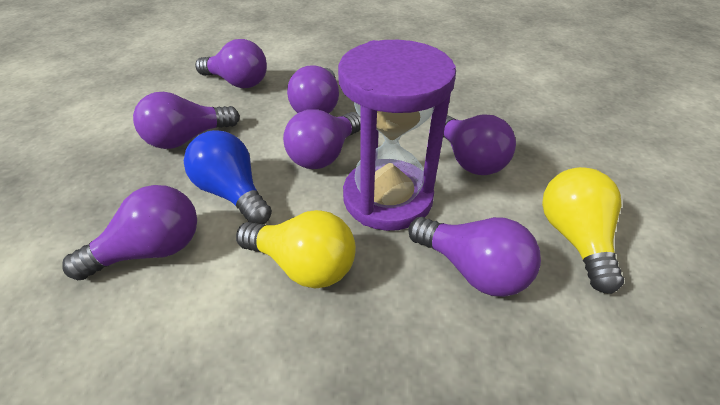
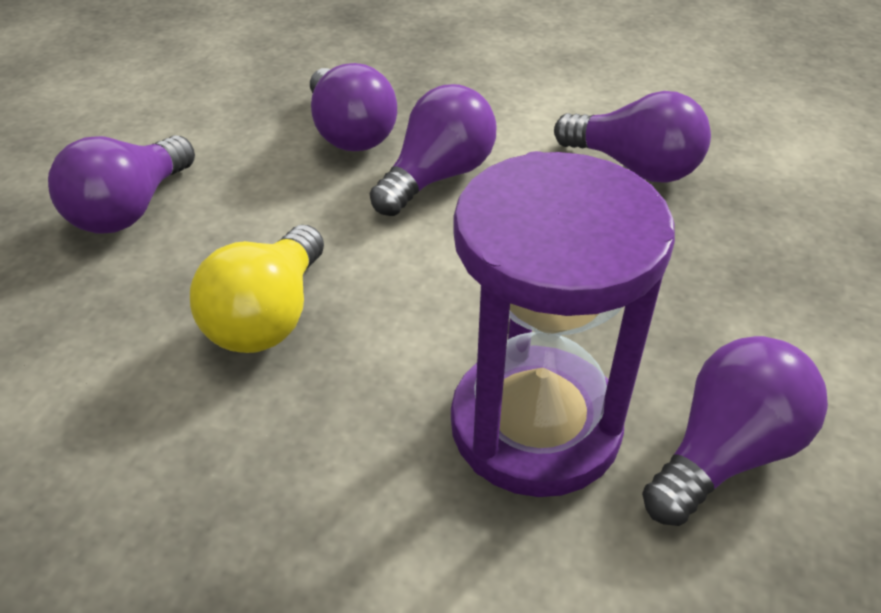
blue light bulb: 1 -> 0
purple light bulb: 7 -> 5
yellow light bulb: 2 -> 1

